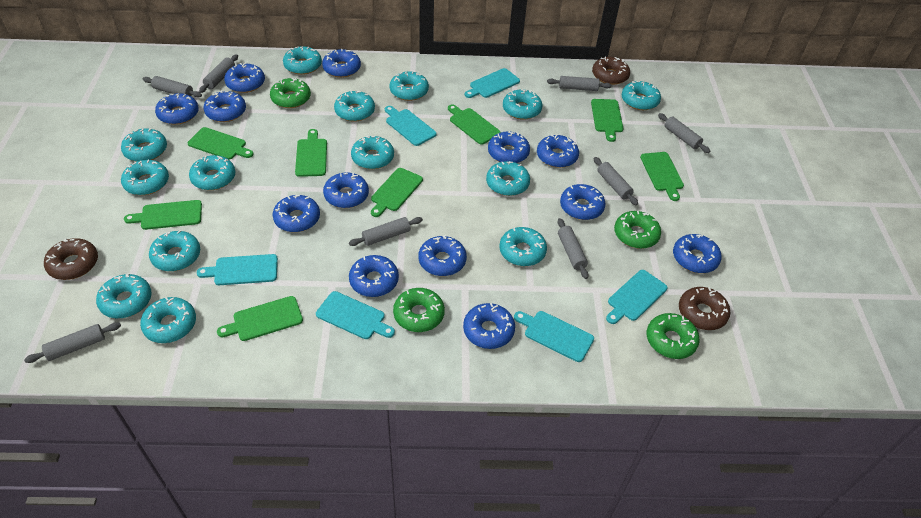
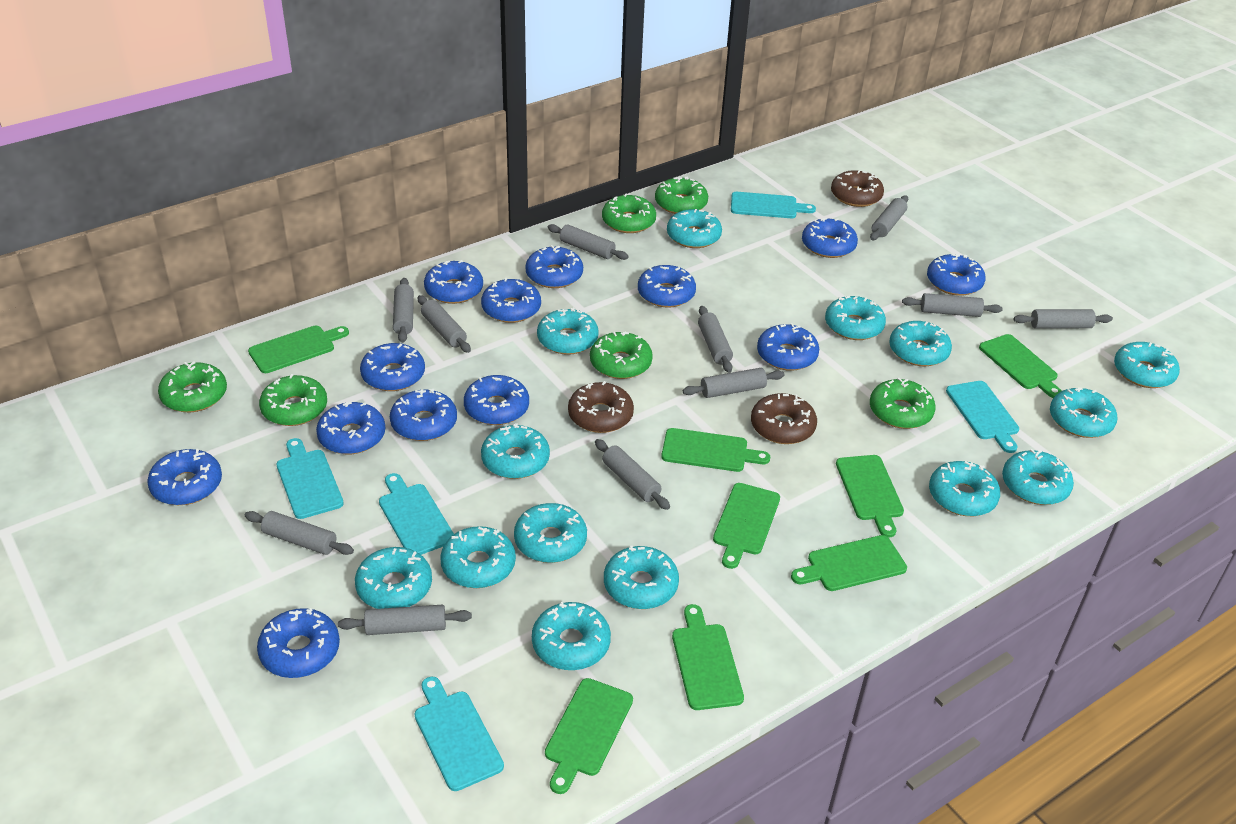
green donut: 4 -> 6
grey rolling pin: 8 -> 11
turquoise cutting board: 6 -> 5

